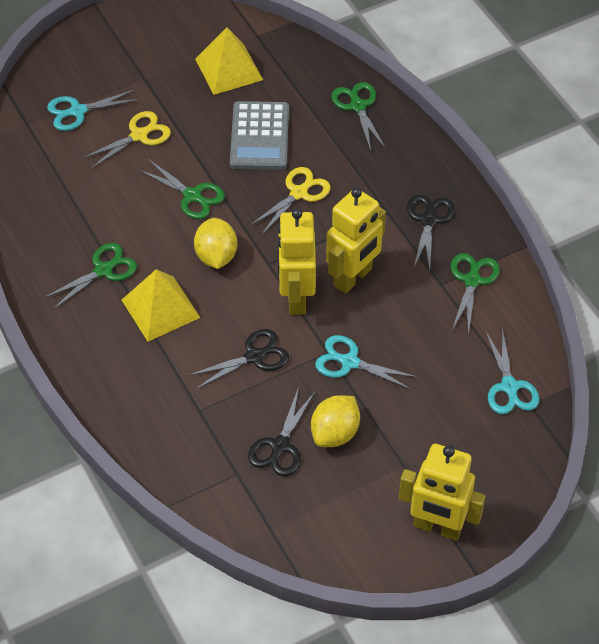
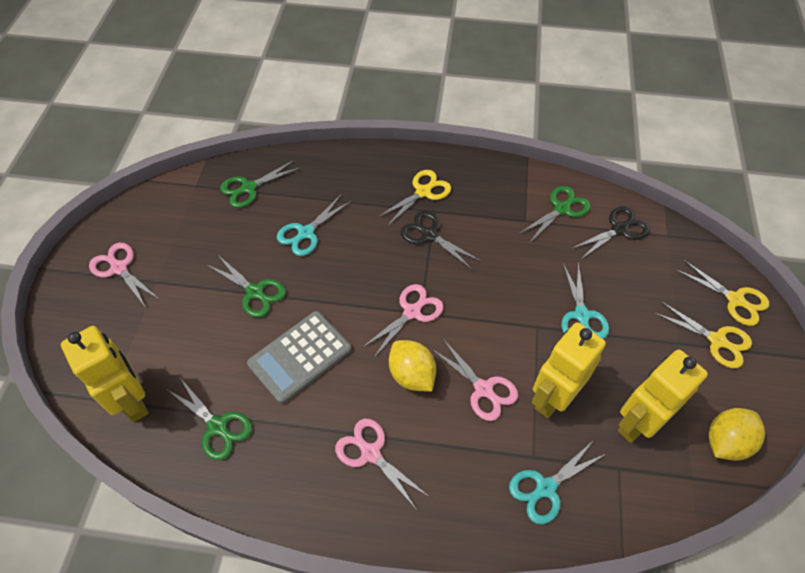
black scissors: 3 -> 2
pink scissors: 0 -> 4
yellow pyramid: 2 -> 0
yellow scissors: 2 -> 3

